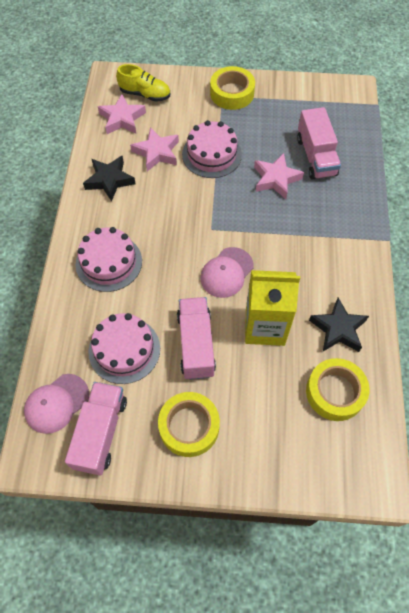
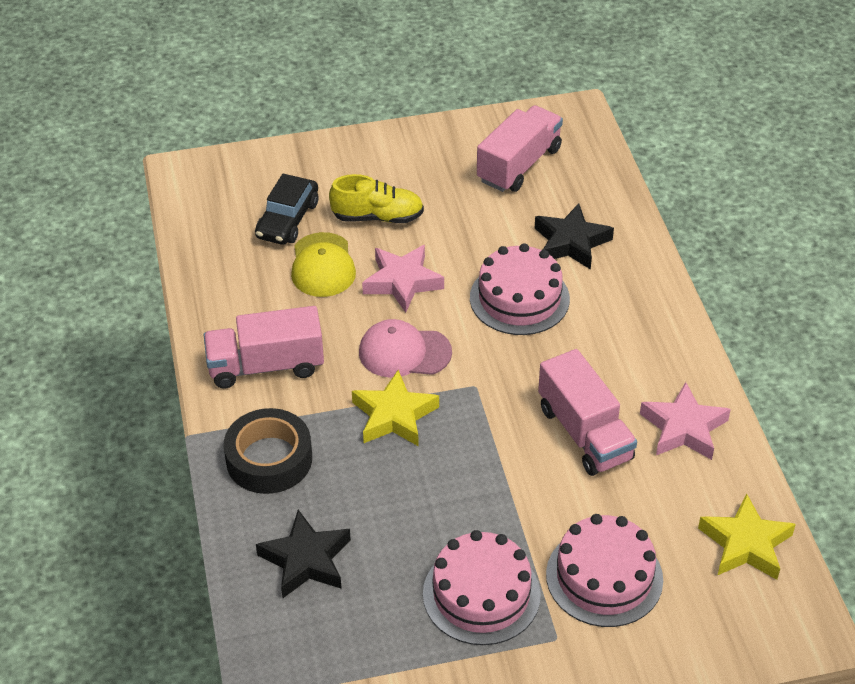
black car: 0 -> 1
black tape: 0 -> 1
pink cap: 2 -> 1
pink star: 3 -> 2
yellow cap: 0 -> 1
yellow carton: 1 -> 0
yellow star: 0 -> 2
yellow tape: 3 -> 0

